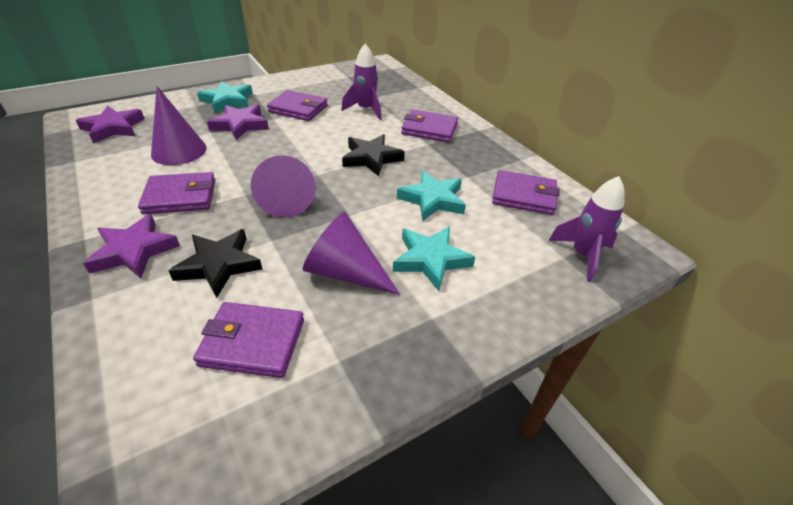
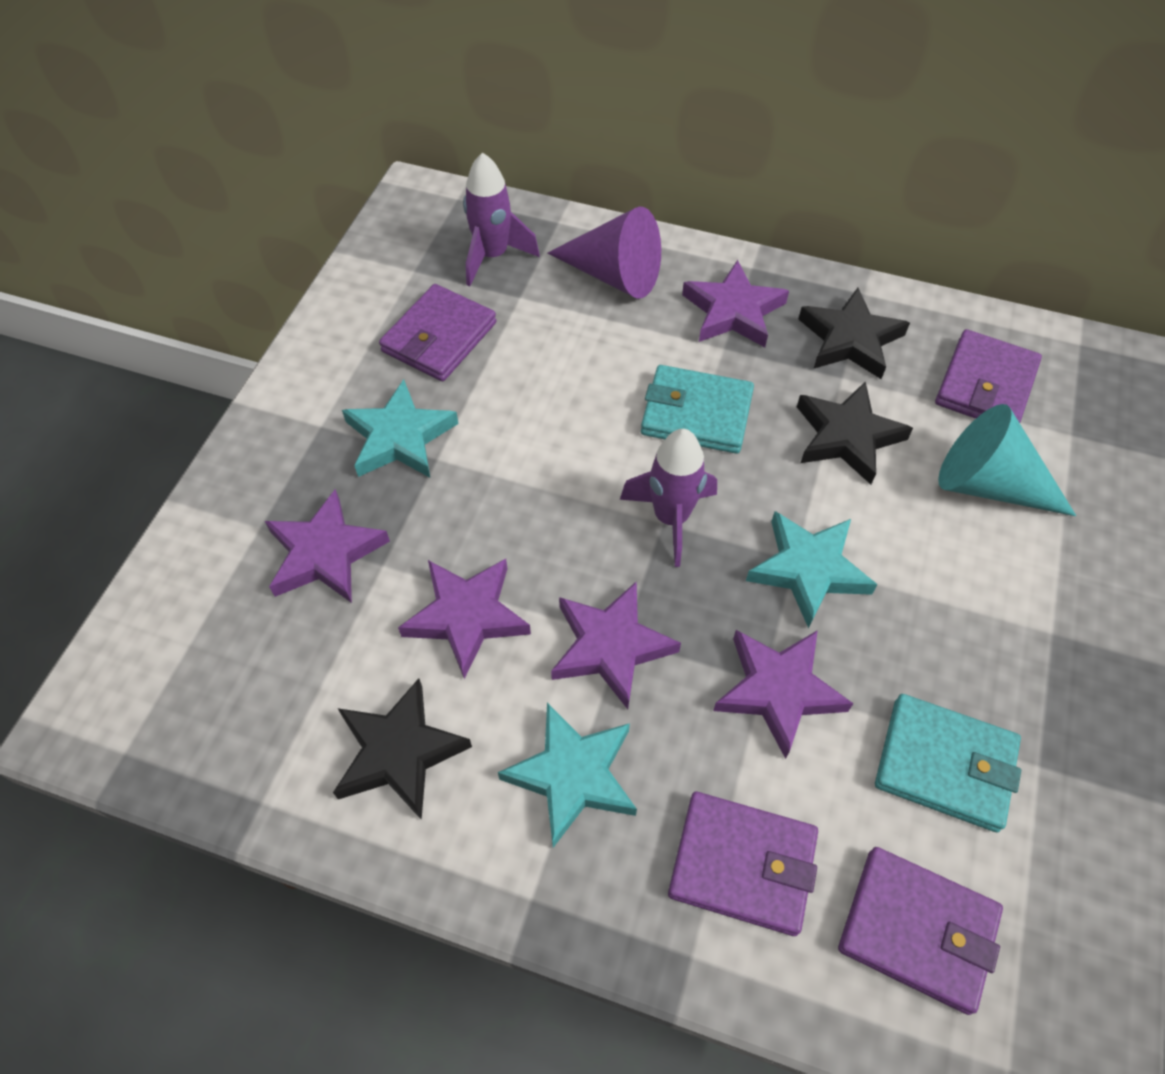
black star: 2 -> 3
purple cone: 3 -> 1
purple star: 3 -> 5
purple wallet: 5 -> 4
turquoise cone: 0 -> 1
turquoise wallet: 0 -> 2

